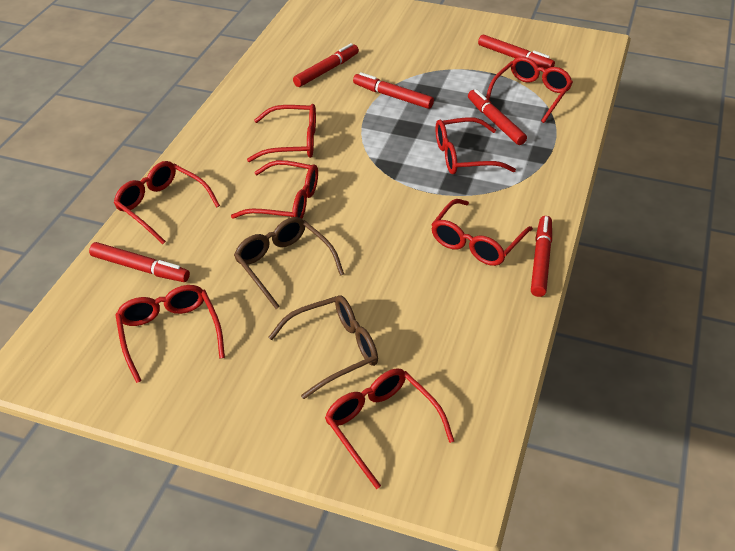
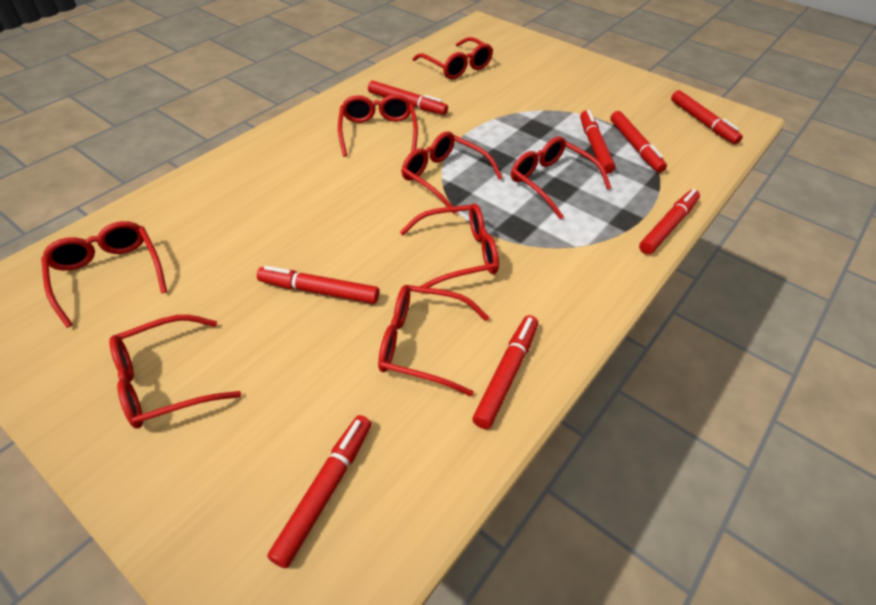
brown glasses: 2 -> 0
red marker: 6 -> 8

